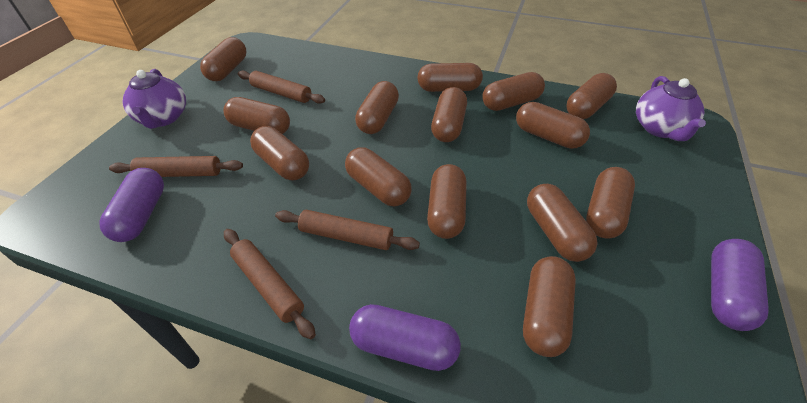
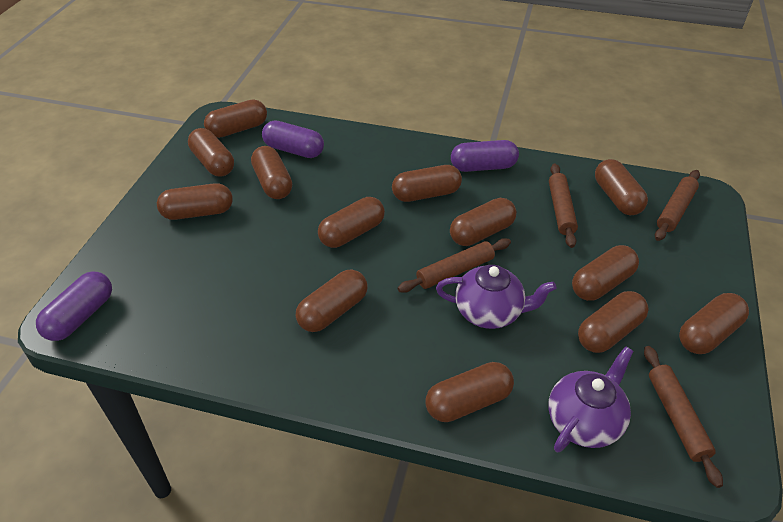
brown capsule: 14 -> 13

